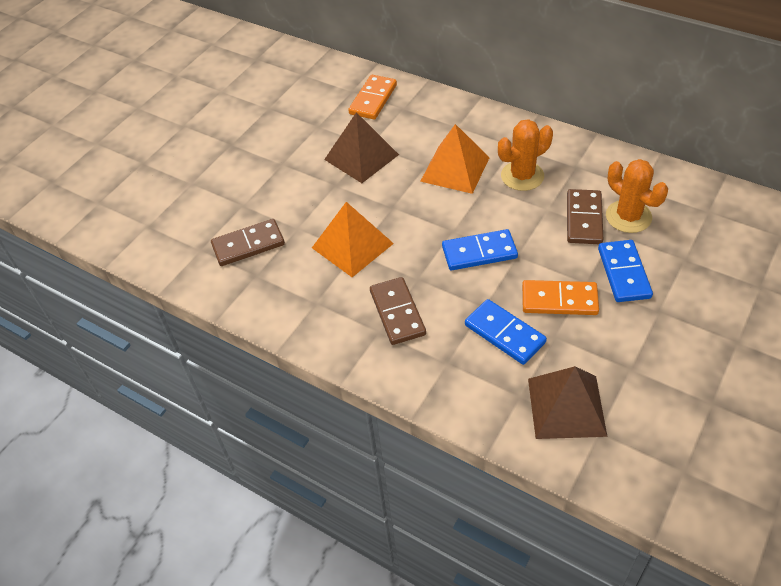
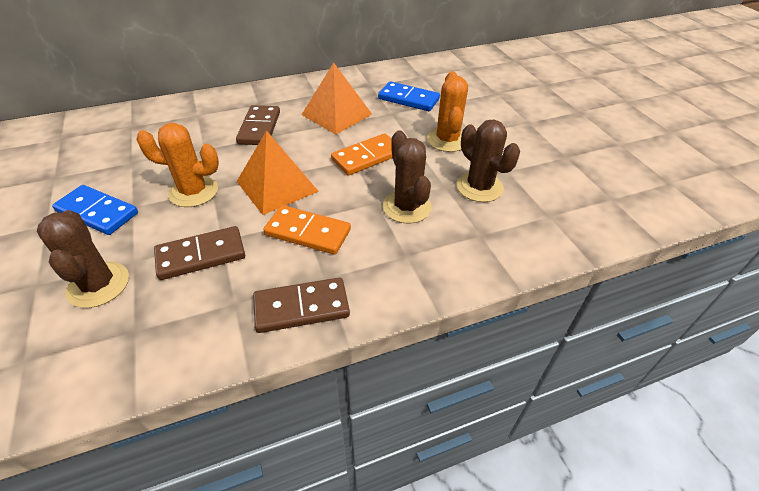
blue domino: 3 -> 2
brown cactus: 0 -> 3
brown pyramid: 2 -> 0

